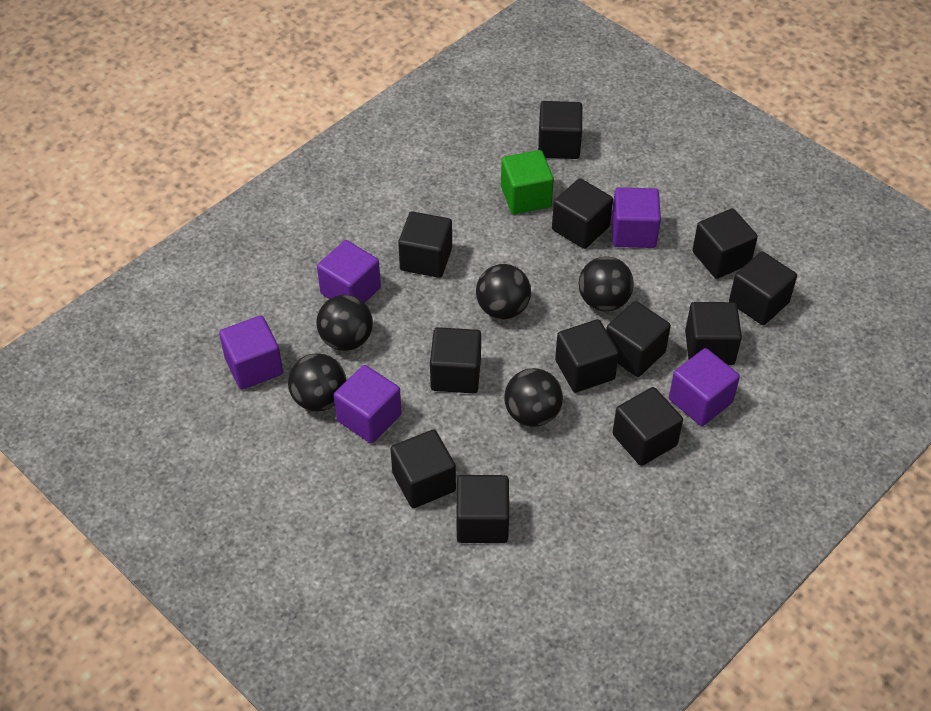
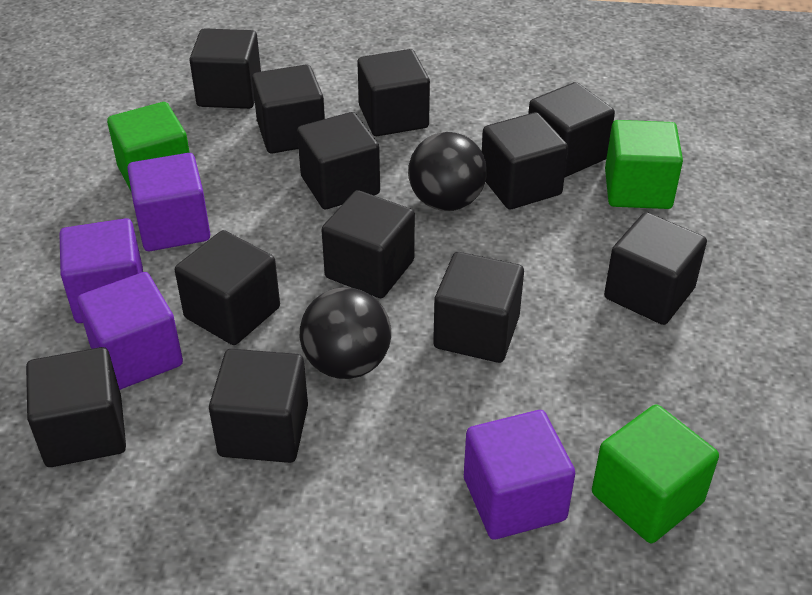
black ball: 5 -> 2
green cube: 1 -> 3
purple cube: 5 -> 4

